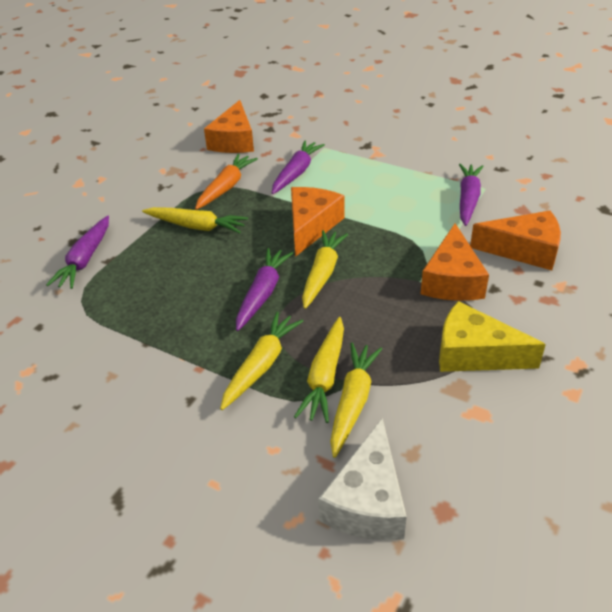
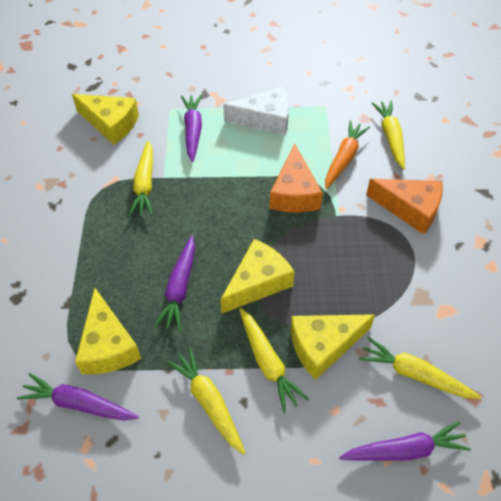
orange cheese: 4 -> 2
yellow cheese: 1 -> 4

